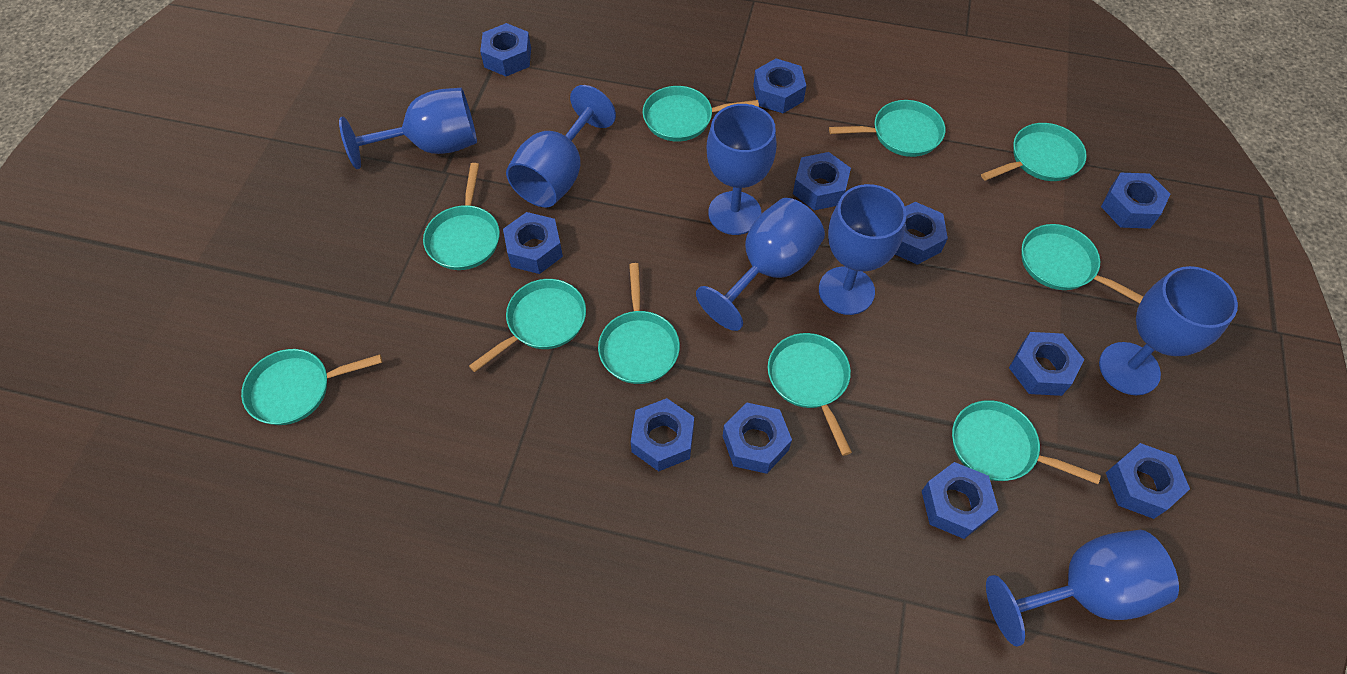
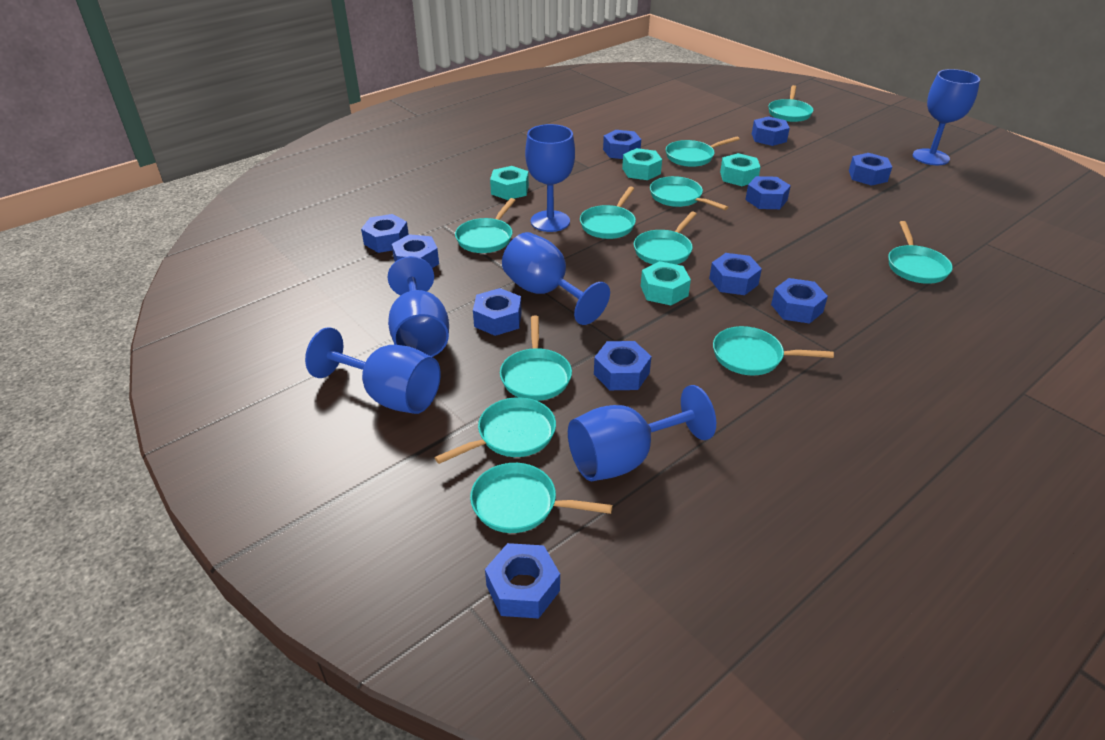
blue goblet: 7 -> 6
turquoise nut: 0 -> 4
turquoise pan: 10 -> 11

